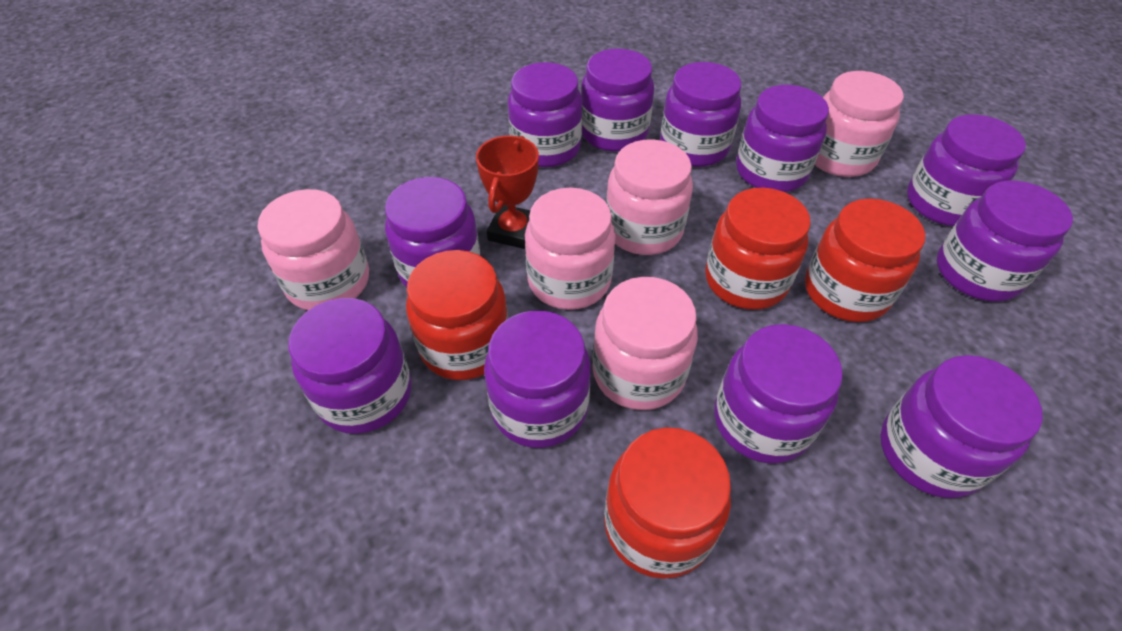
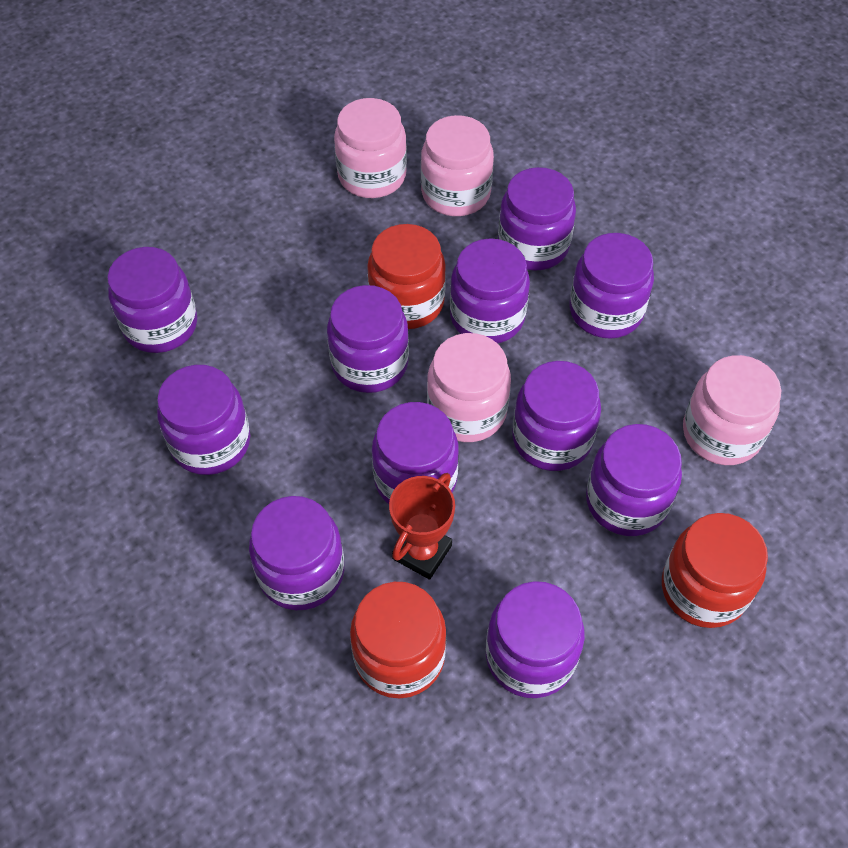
pink jar: 5 -> 4
red jar: 4 -> 3

